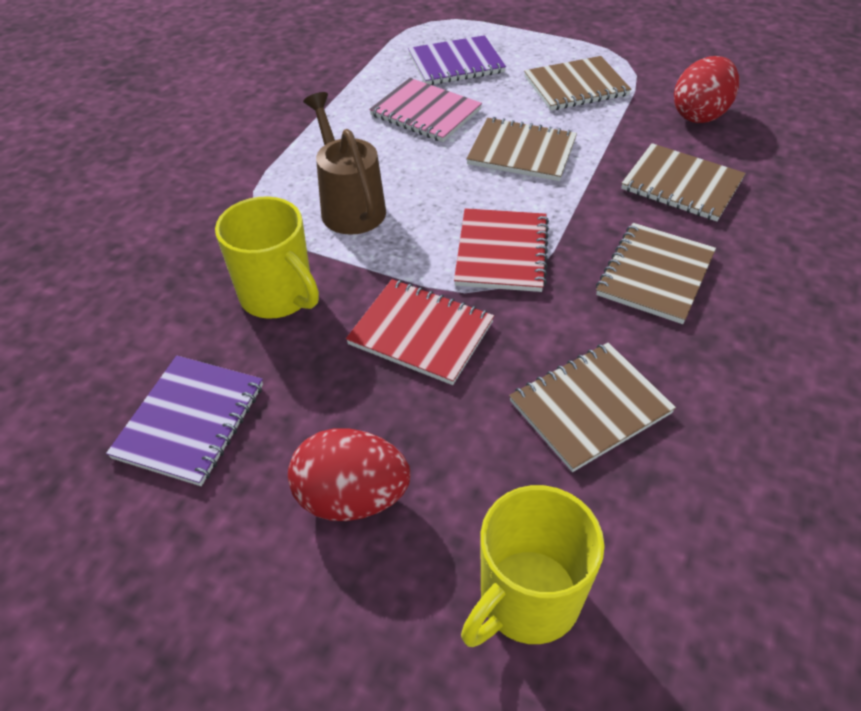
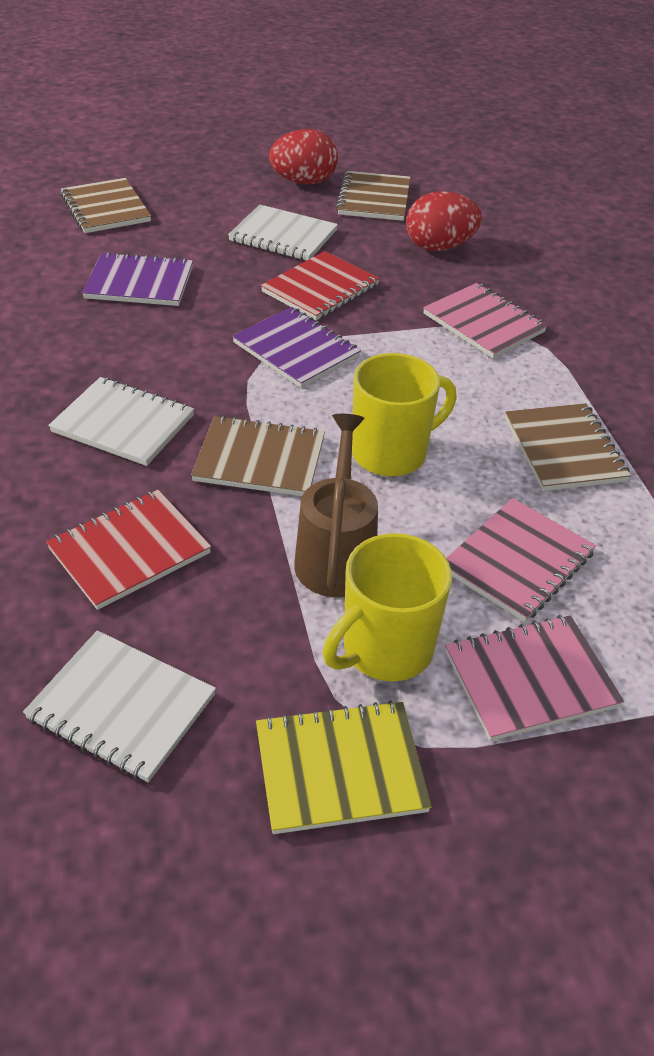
brown notebook: 5 -> 4
pink notebook: 1 -> 3
white notebook: 0 -> 3
yellow notebook: 0 -> 1

